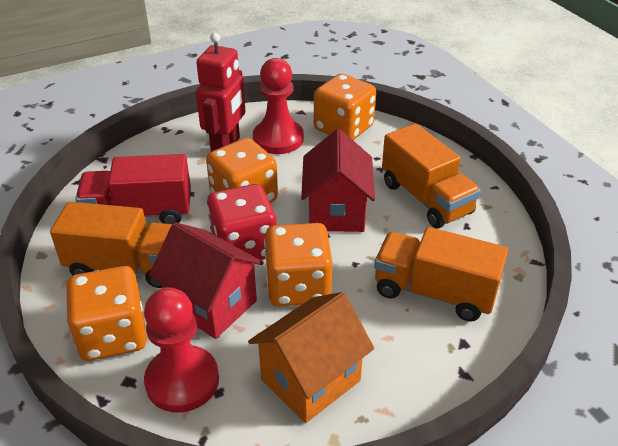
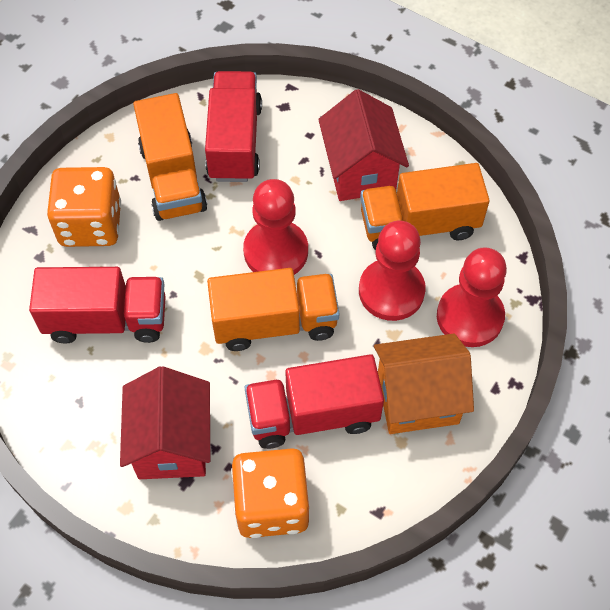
orange dice: 4 -> 2
red dice: 1 -> 0
red pawn: 2 -> 3
red robot: 1 -> 0
red truck: 1 -> 3

